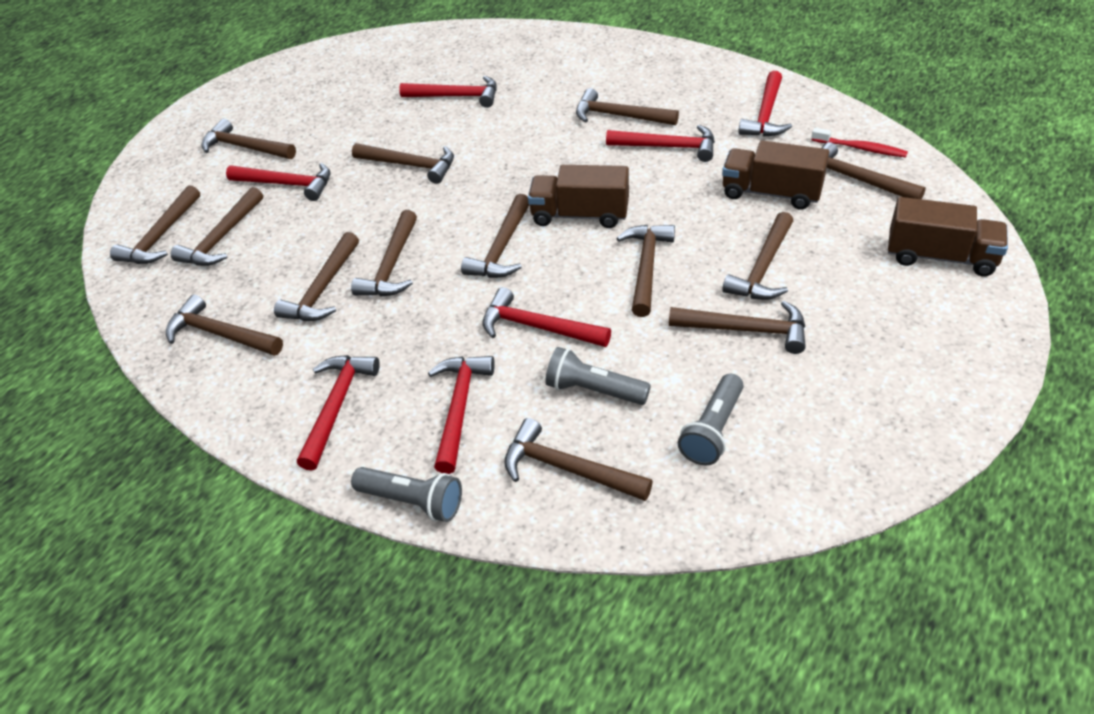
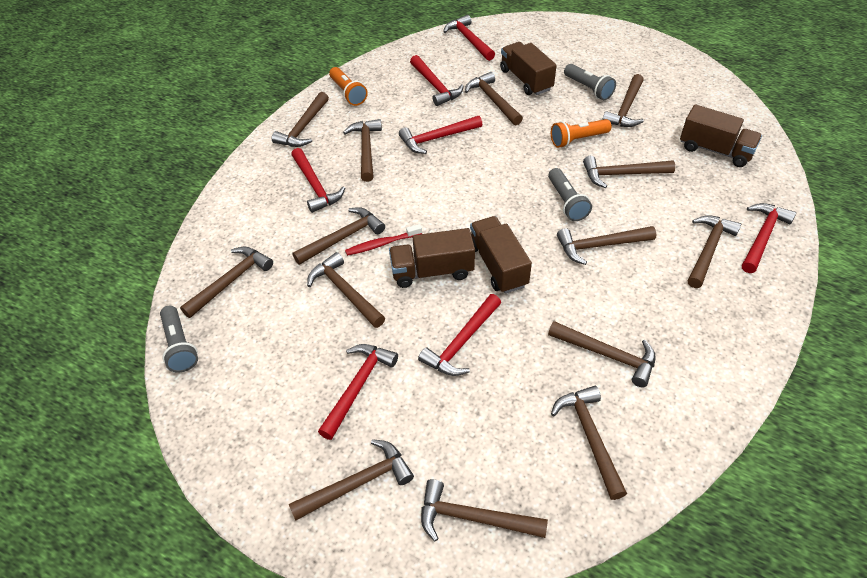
brown truck: 3 -> 4
orange flashlight: 0 -> 2

